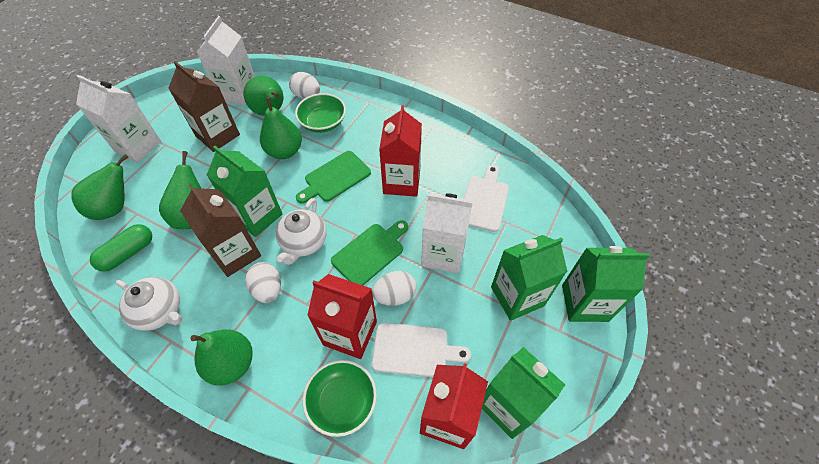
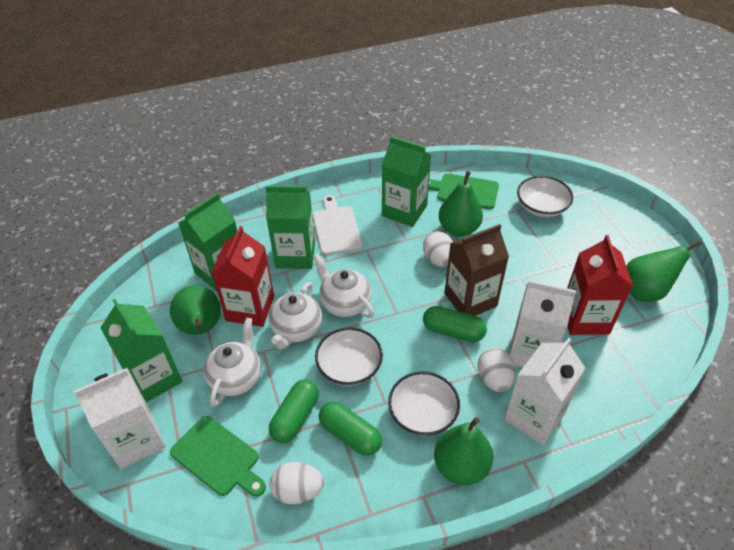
brown carton: 2 -> 1
green bowl: 2 -> 0
green capsule: 1 -> 3
green pear: 5 -> 4
red carton: 3 -> 2
white bowl: 0 -> 3
white cutting board: 2 -> 1
white teapot: 2 -> 3

